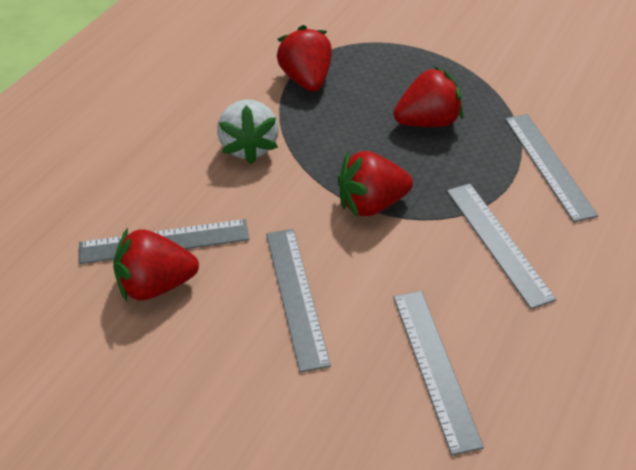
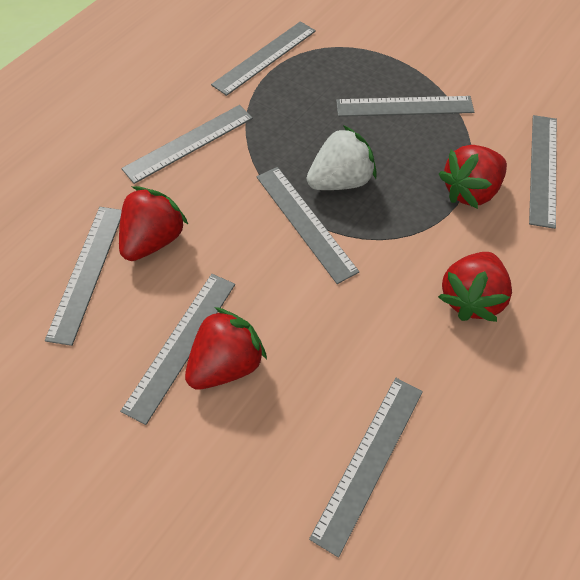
grey ruler: 5 -> 8

